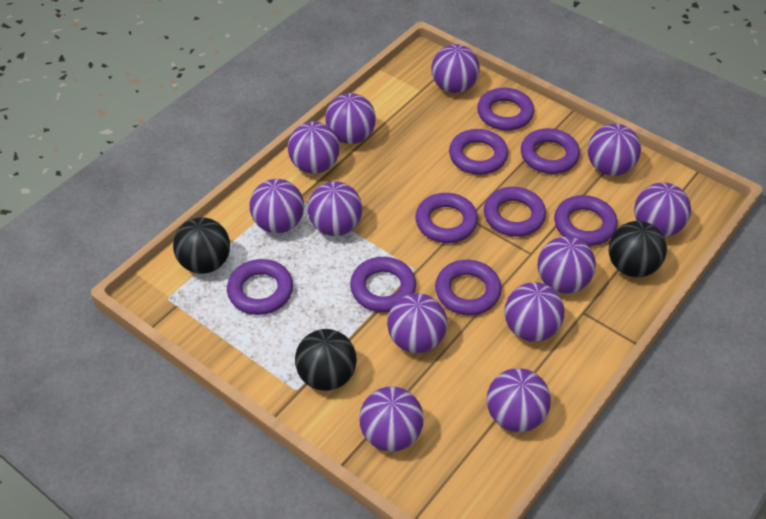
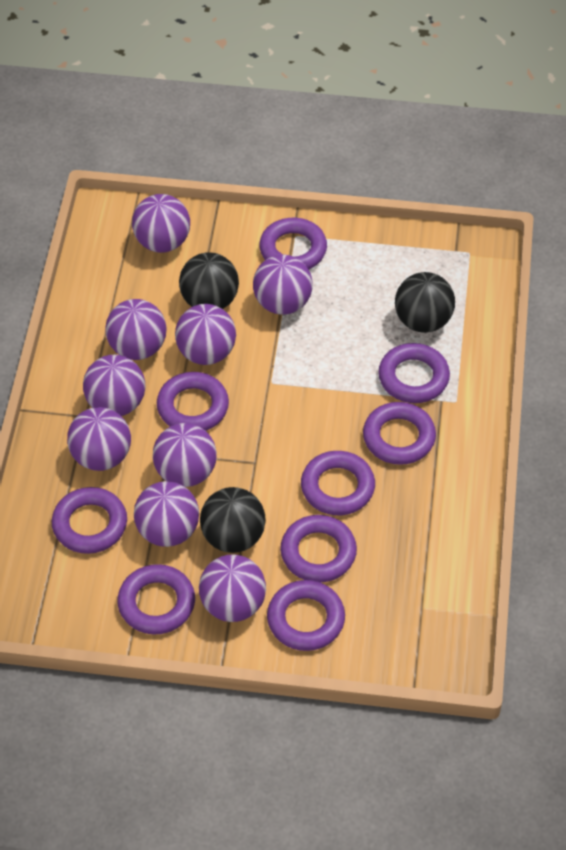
purple ball: 12 -> 9

